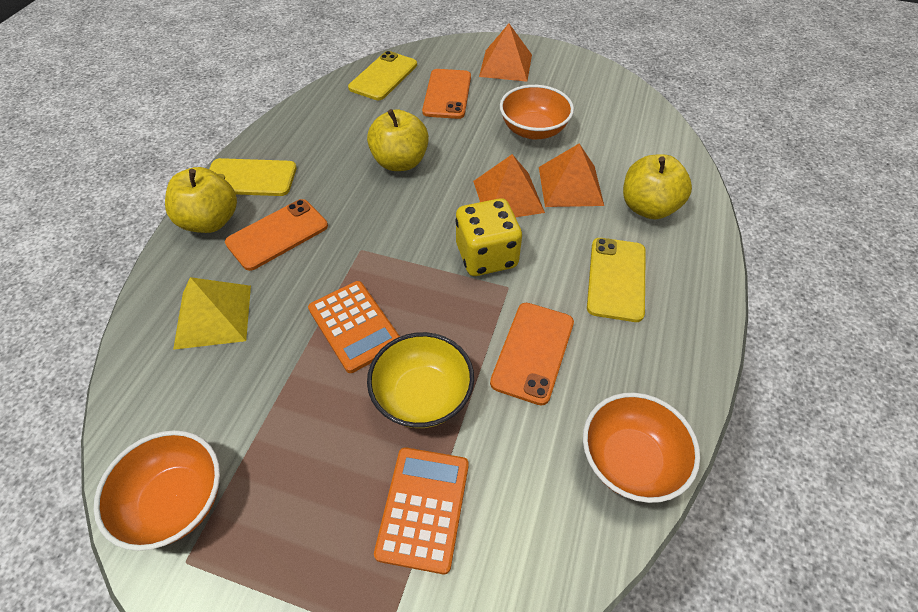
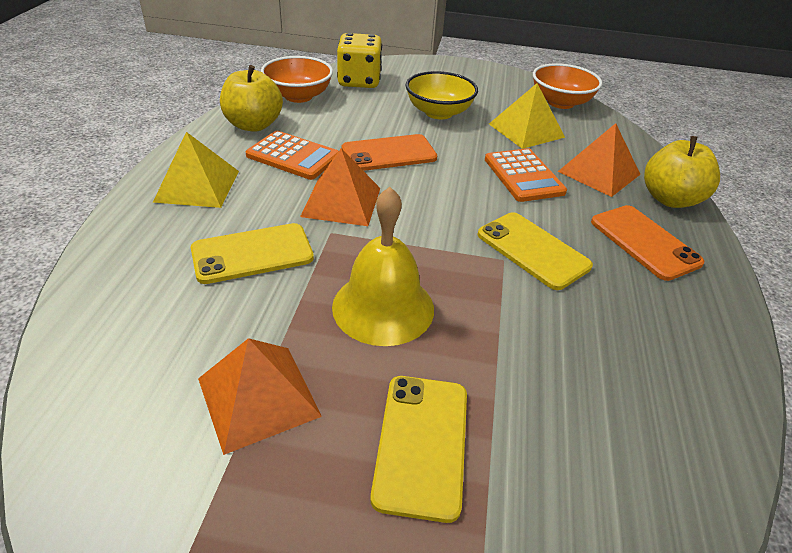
orange bowl: 3 -> 2
orange phone: 3 -> 2
yellow apple: 3 -> 2
yellow bell: 0 -> 1
yellow pyramid: 1 -> 2

